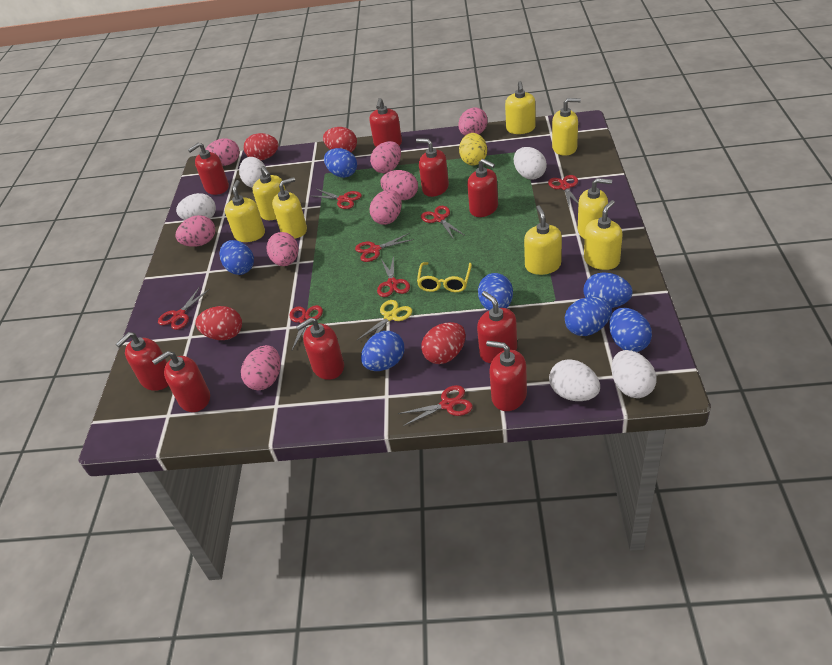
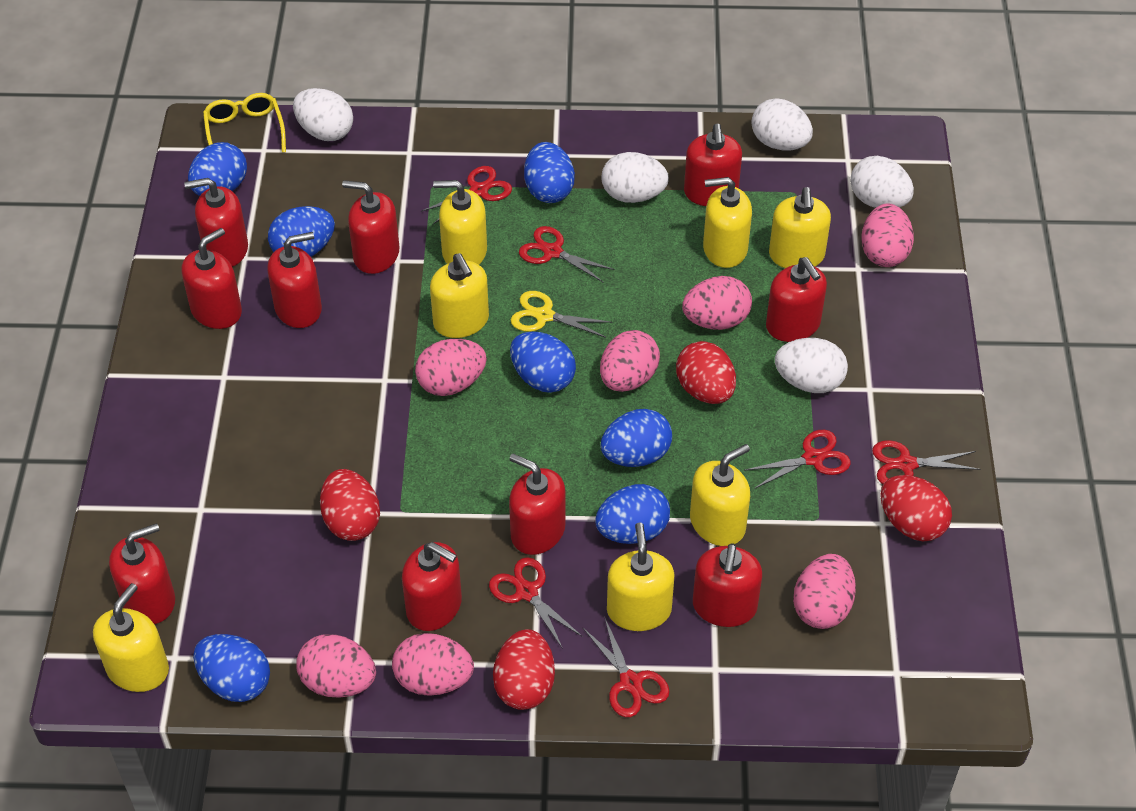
pink egg: 8 -> 7
red scissors: 8 -> 6
red soap dispenser: 9 -> 10
yellow egg: 1 -> 0
yellow soap dispenser: 8 -> 7

